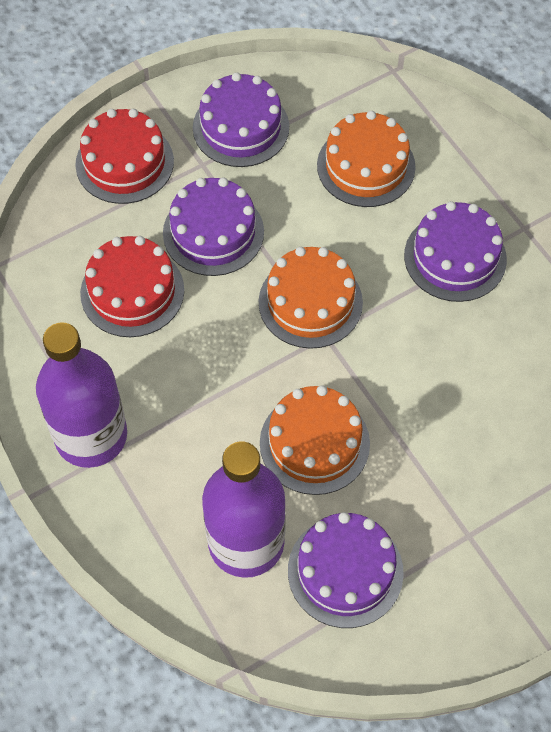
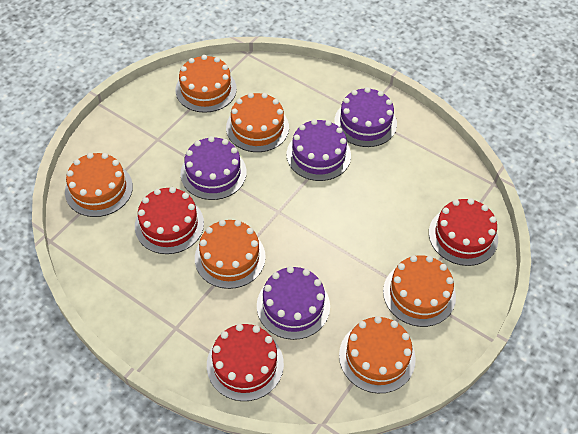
orange cake: 3 -> 6
purple bottle: 2 -> 0
red cake: 2 -> 3

